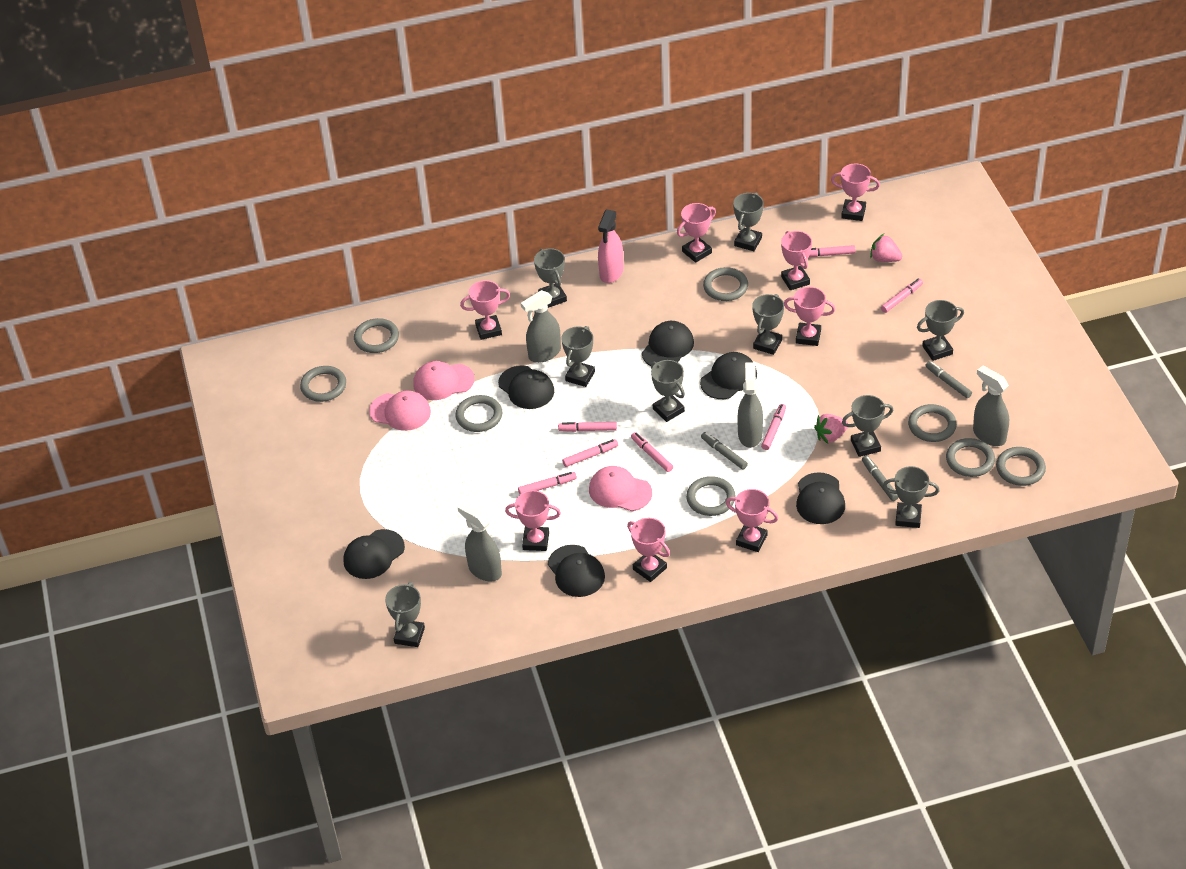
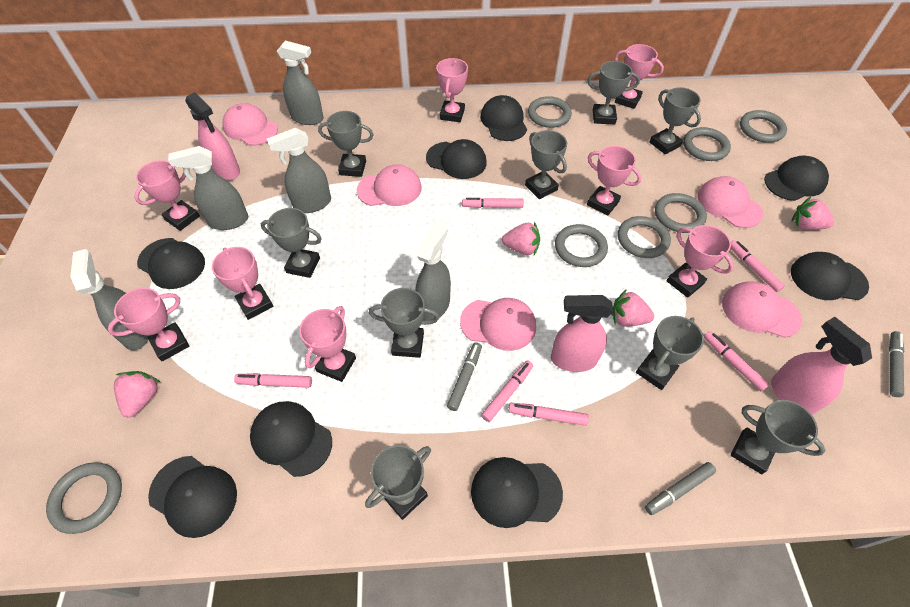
black cap: 6 -> 8
grey ring: 8 -> 7
grey spray bottle: 4 -> 5
pink cap: 3 -> 5
pink marker: 7 -> 6
pink spray bottle: 1 -> 3
pink strawberry: 2 -> 4

